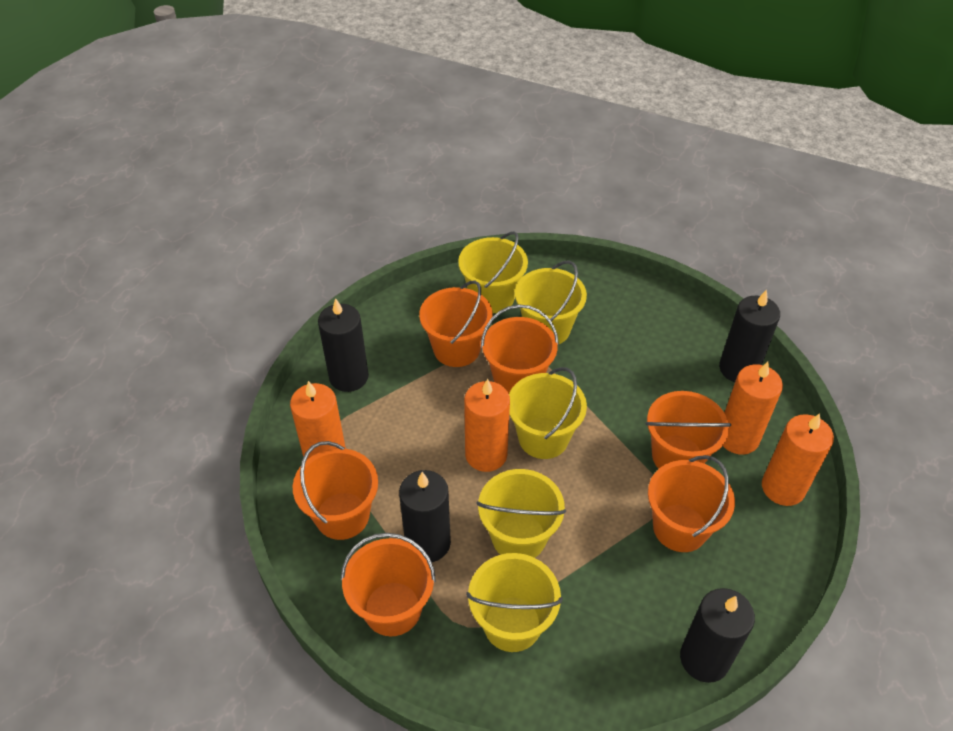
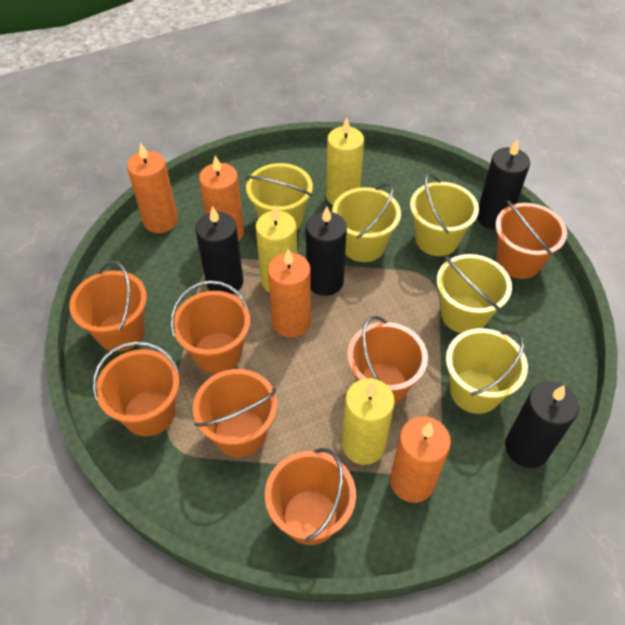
orange bucket: 6 -> 7
yellow candle: 0 -> 3

